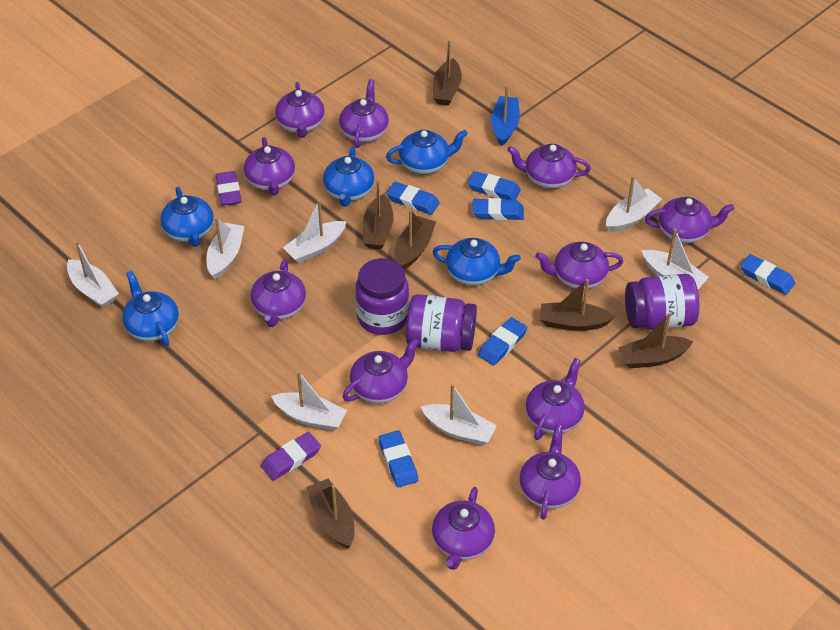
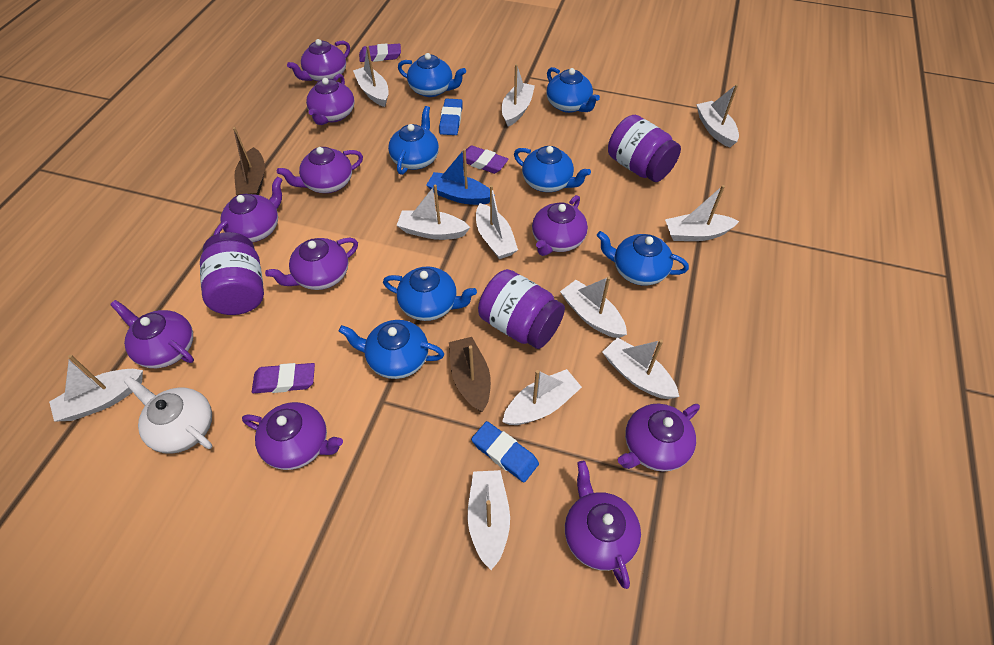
blue eraser: 6 -> 2
blue teapot: 5 -> 7
brown boat: 6 -> 2
purple eraser: 2 -> 3
purple teapot: 11 -> 10
white boat: 7 -> 11
white teapot: 0 -> 1

